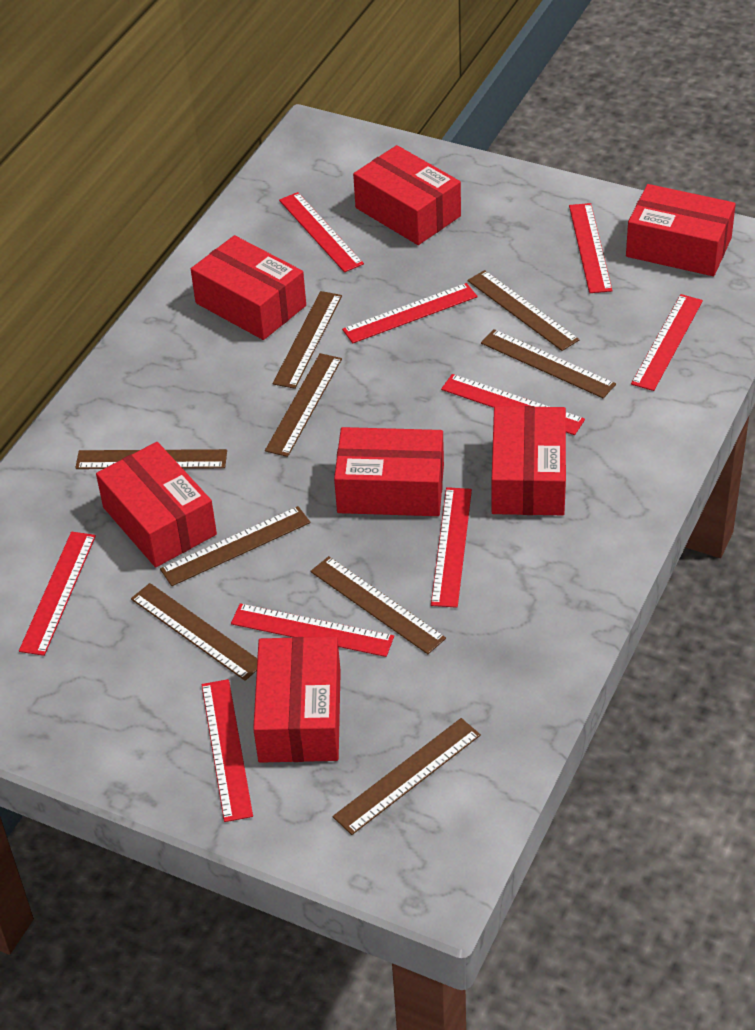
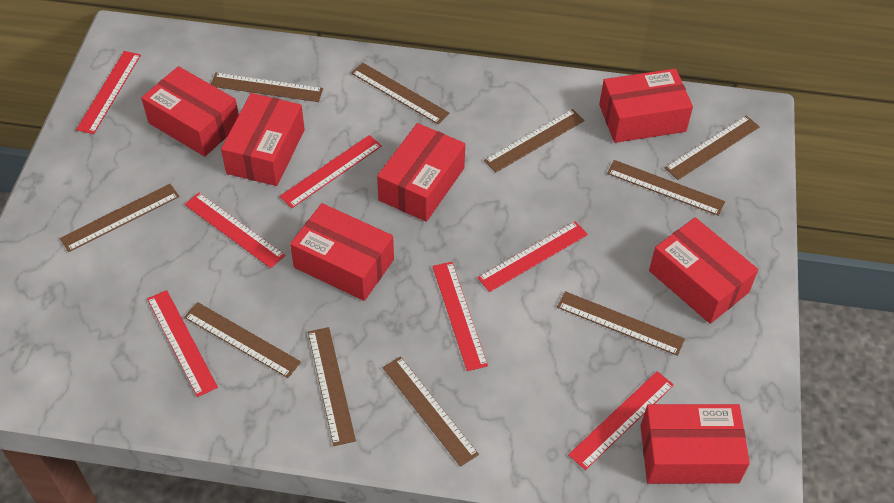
brown ruler: 9 -> 10
red ruler: 9 -> 7

